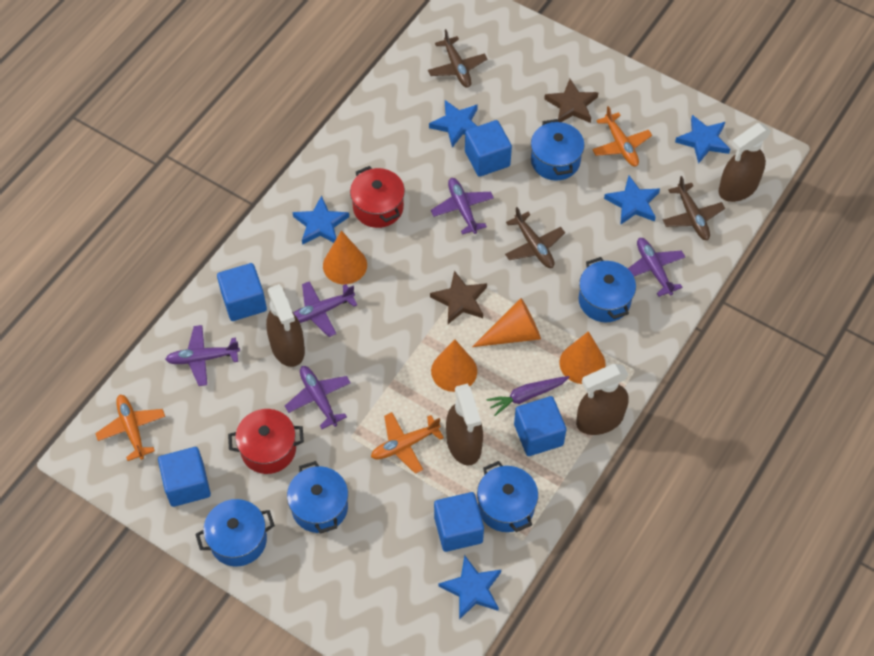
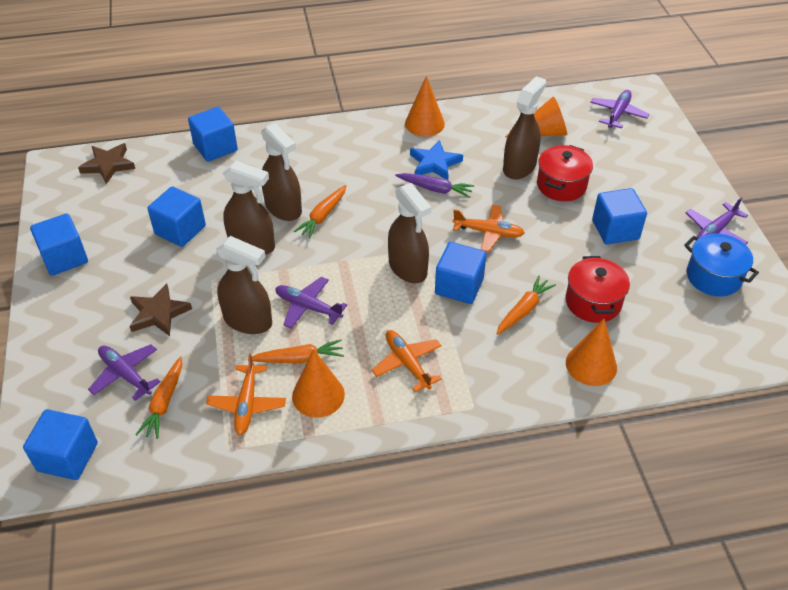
blue cube: 5 -> 6
blue pot: 5 -> 1
blue star: 5 -> 1
brown plane: 3 -> 0
brown spray bottle: 4 -> 5
orange carrot: 0 -> 4
purple plane: 5 -> 4

